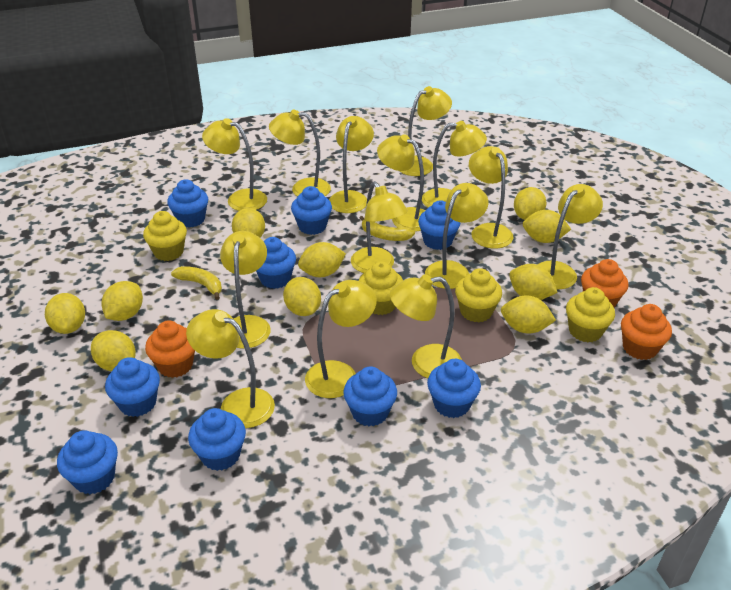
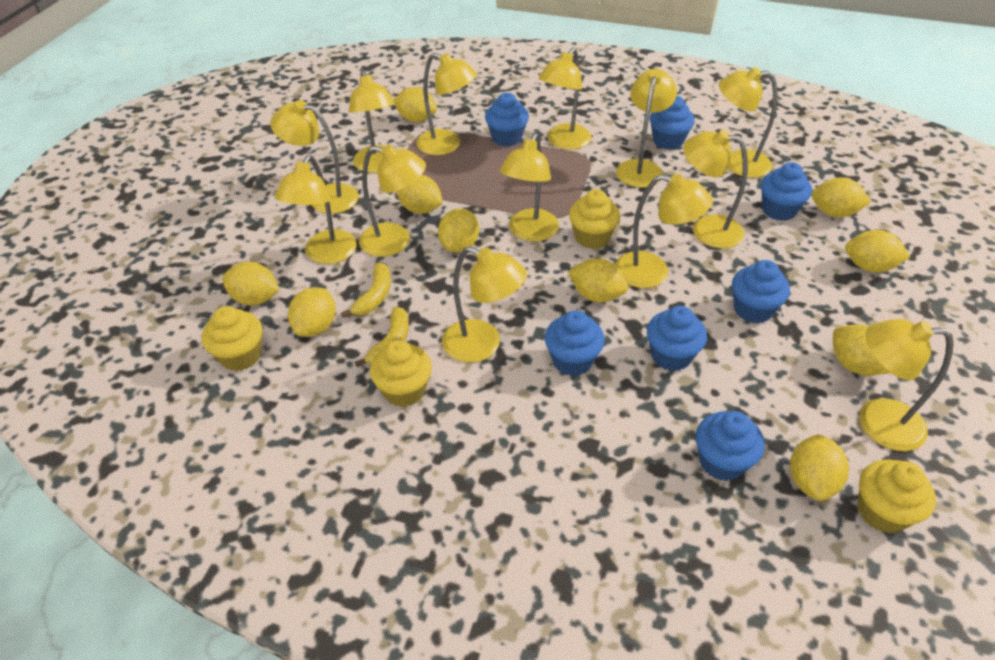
blue cupcake: 9 -> 7
orange cupcake: 3 -> 0
yellow lamp: 14 -> 13

